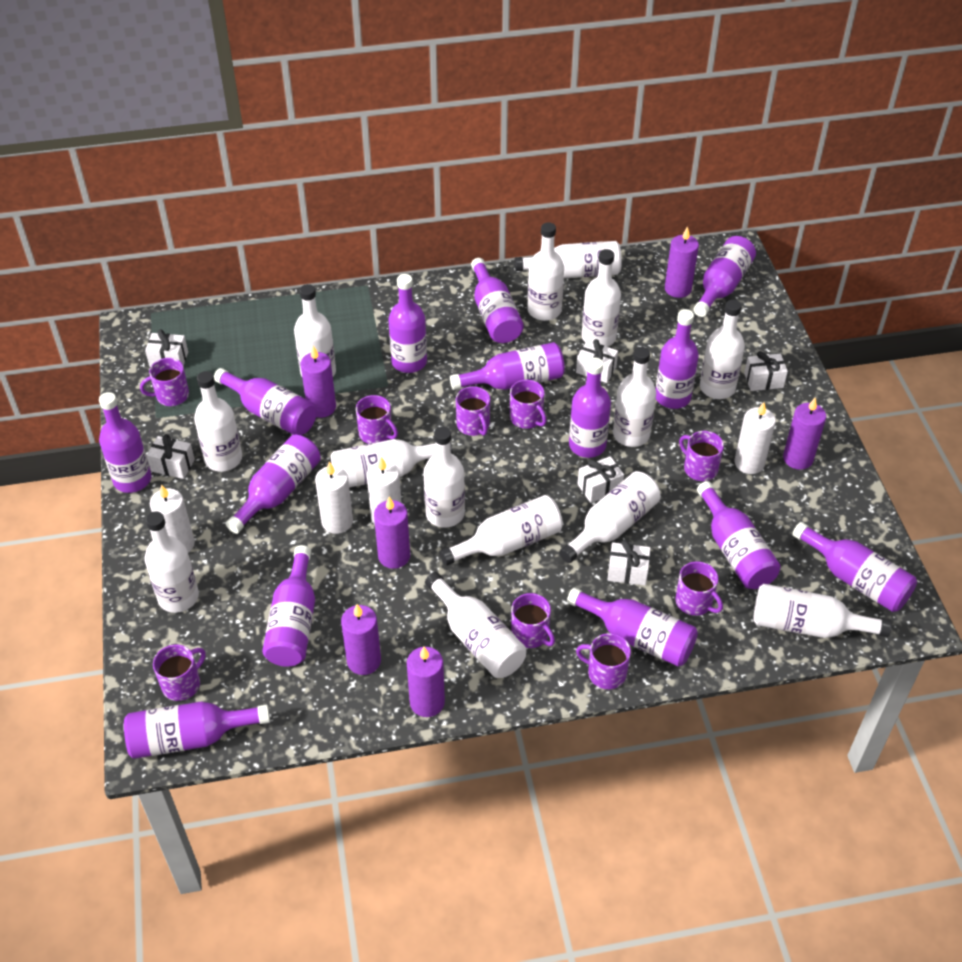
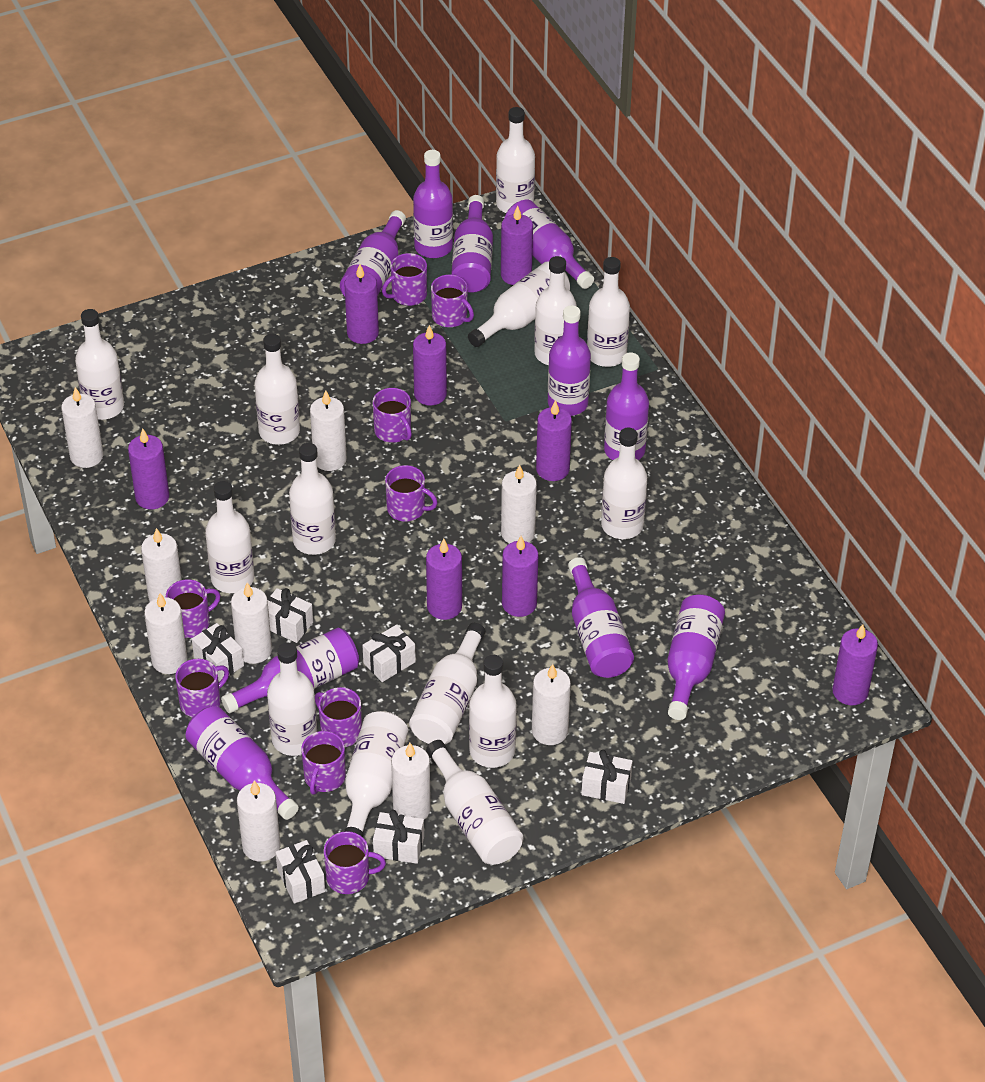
purple bottle: 14 -> 10
purple candle: 6 -> 8
white candle: 4 -> 9

